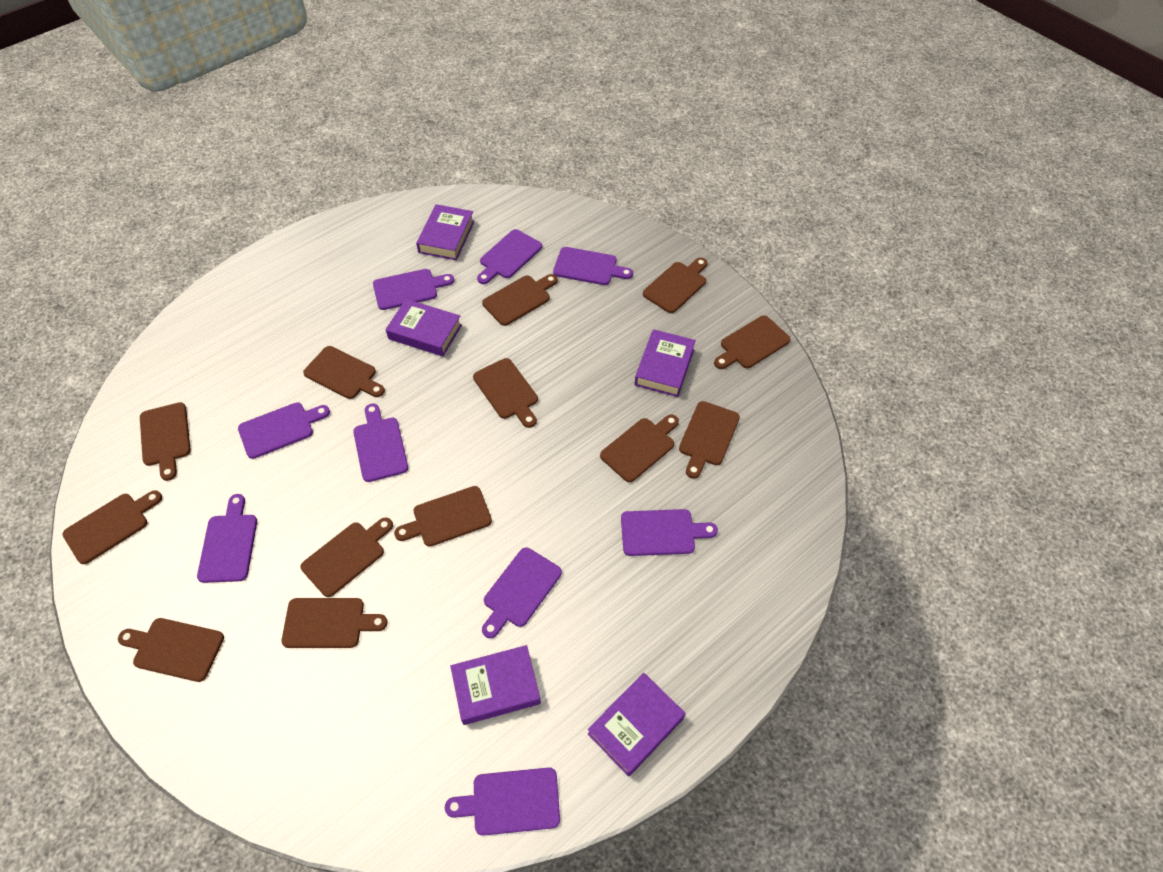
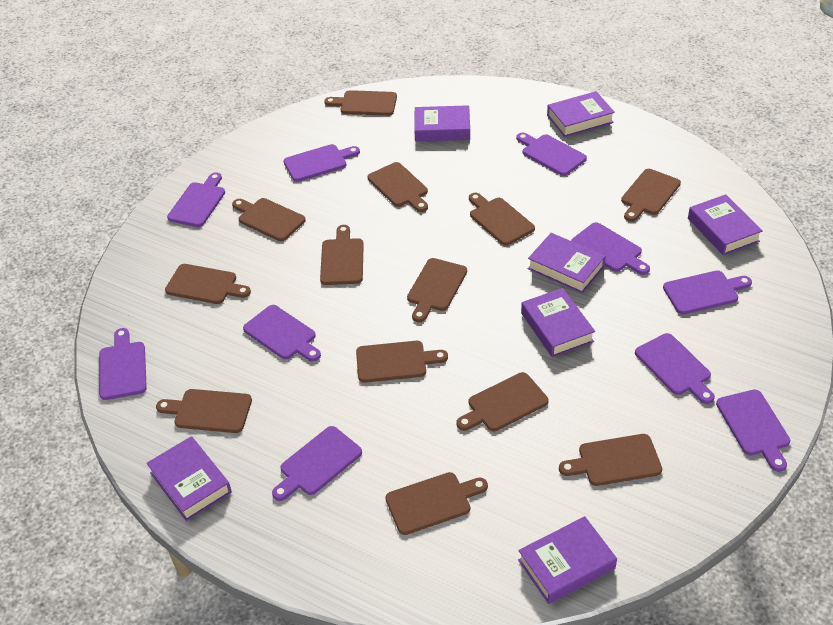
purple book: 5 -> 7
purple cutting board: 9 -> 10

